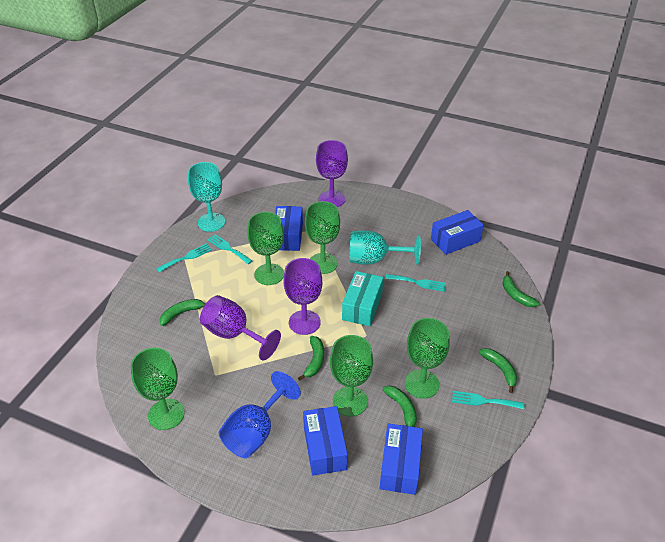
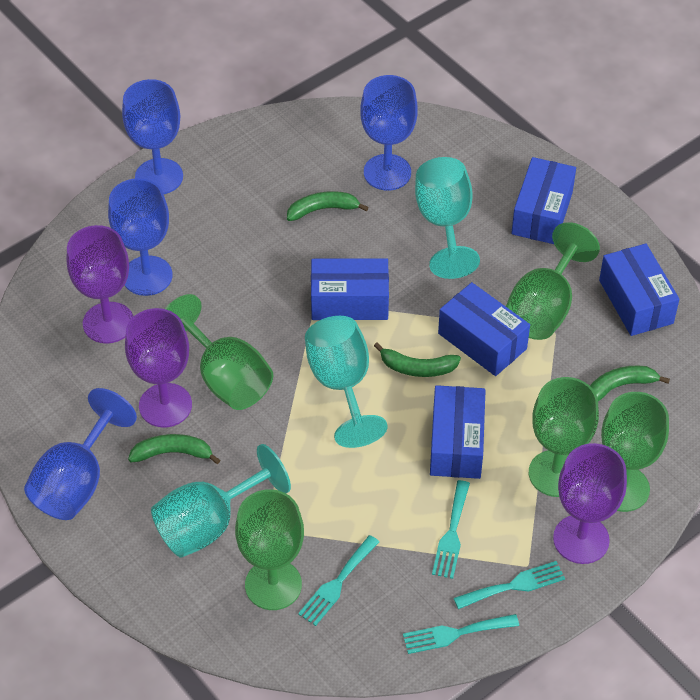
blue box: 4 -> 5
blue goblet: 1 -> 4
green banana: 5 -> 4
turquoise box: 1 -> 0
turquoise goblet: 2 -> 3

